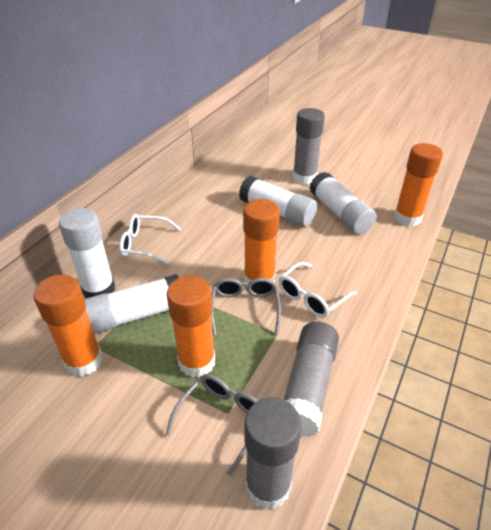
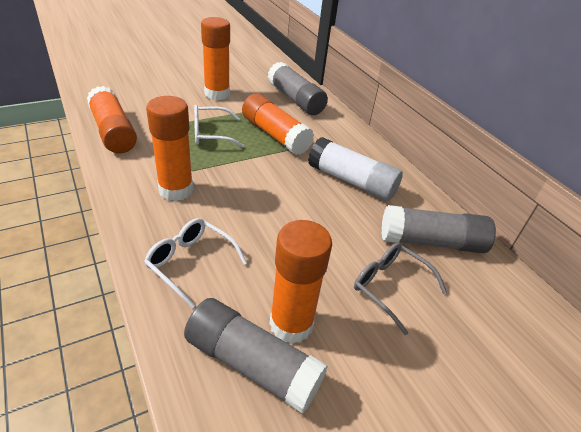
grey glasses: 2 -> 1
orange glue stick: 4 -> 5
white glue stick: 4 -> 1

